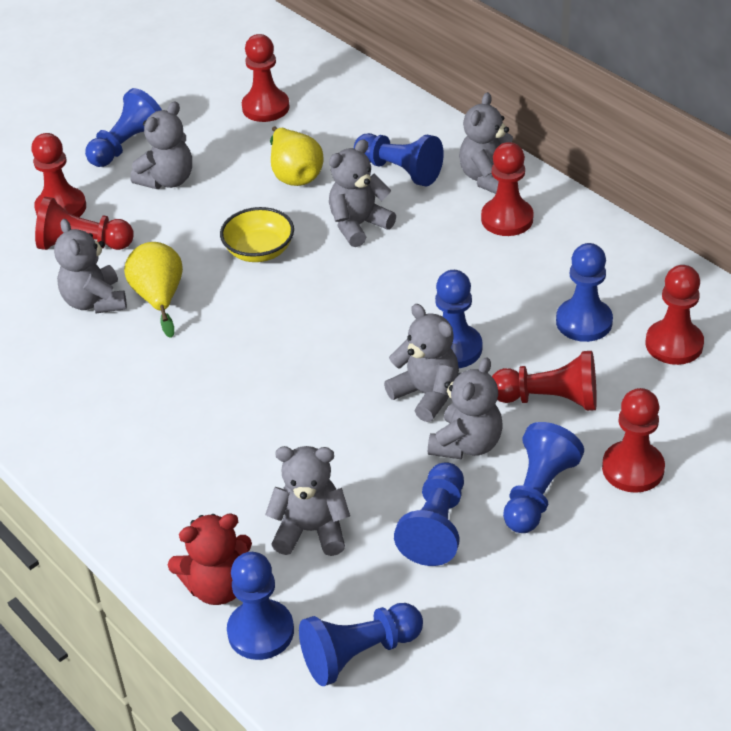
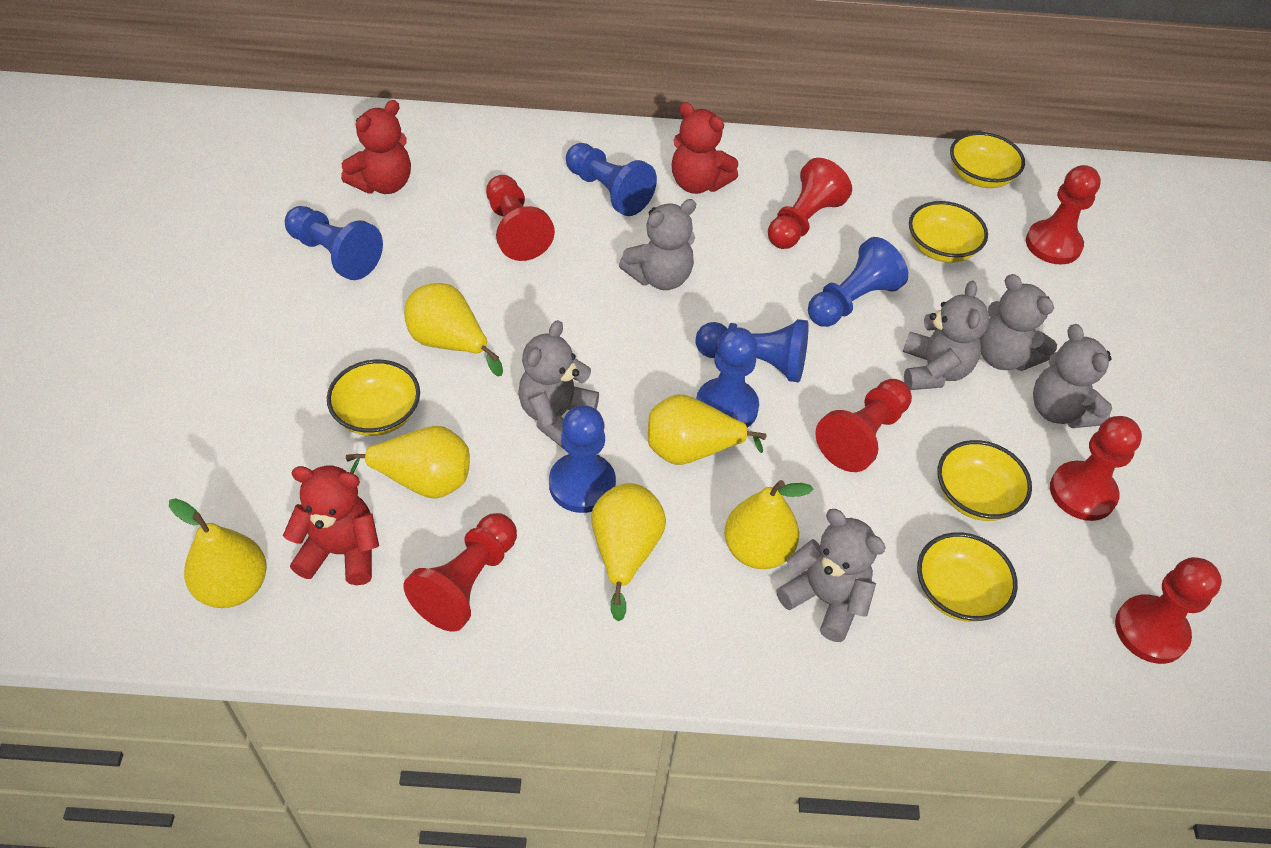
blue pawn: 8 -> 6
grey teddy bear: 7 -> 6
red teddy bear: 1 -> 3
yellow bowl: 1 -> 5
yellow pear: 2 -> 6

